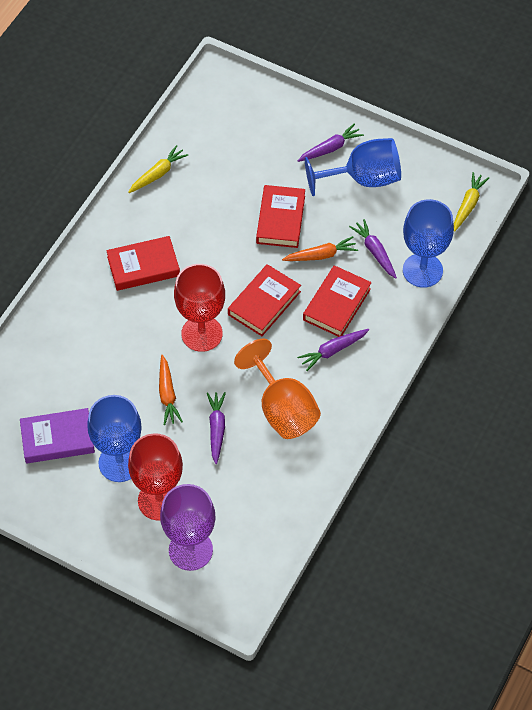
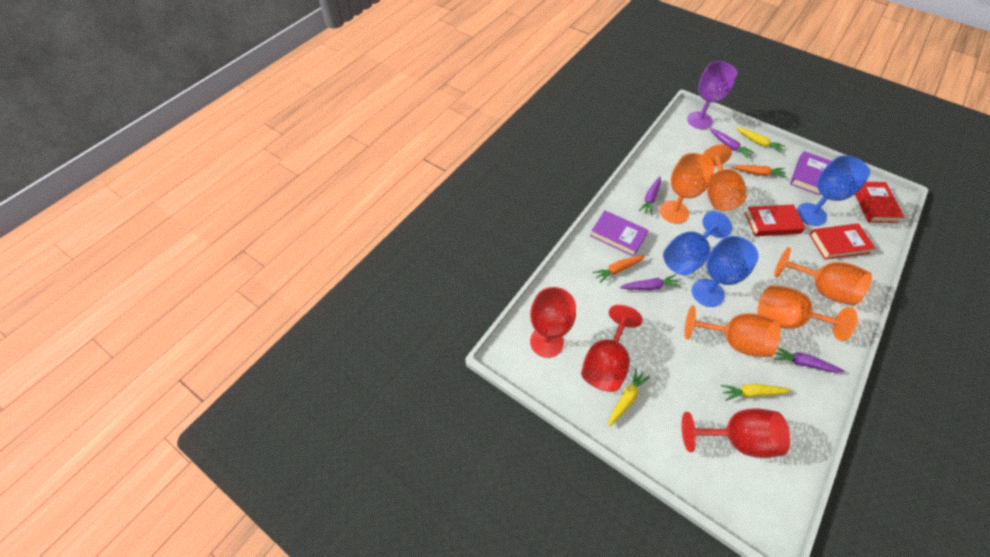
orange goblet: 1 -> 5
purple book: 1 -> 2
red book: 4 -> 3
red goblet: 2 -> 3
yellow carrot: 2 -> 3

